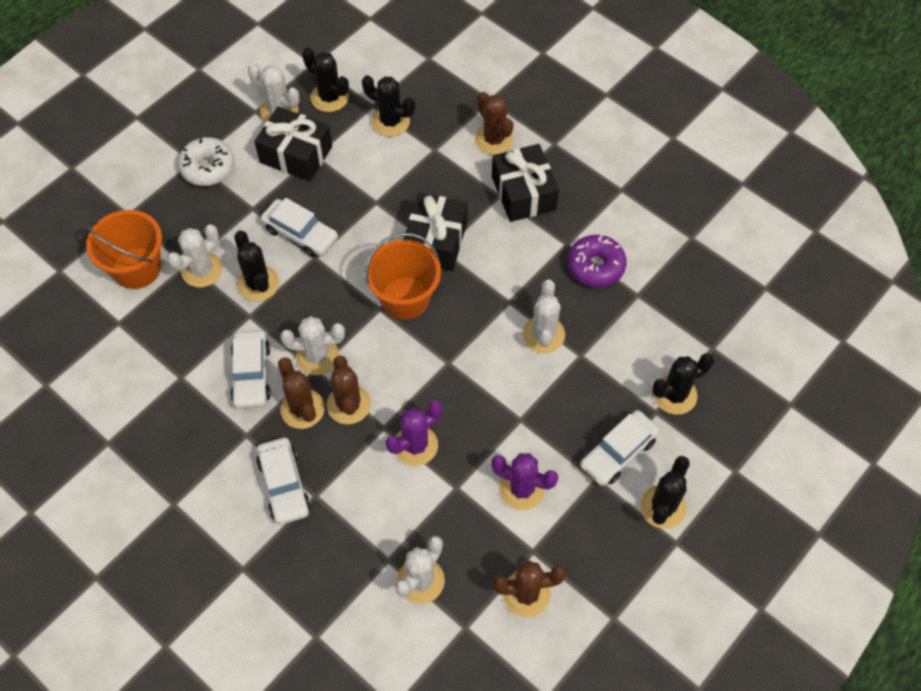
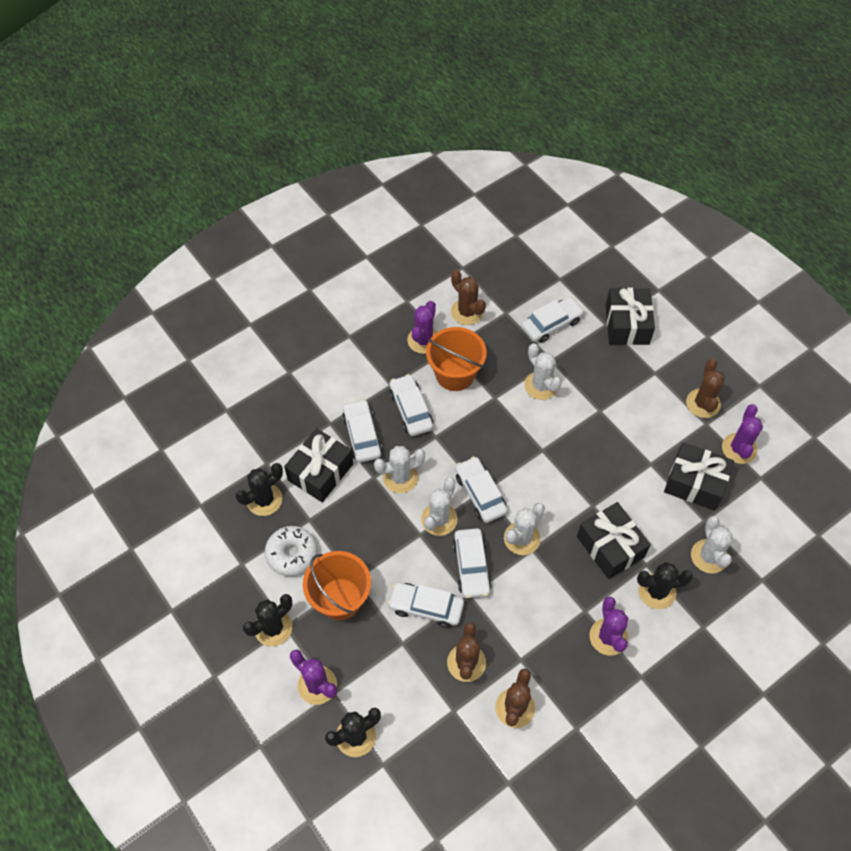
black cactus: 5 -> 4
black gift: 3 -> 4
purple cactus: 2 -> 4
purple donut: 1 -> 0
white car: 4 -> 6

